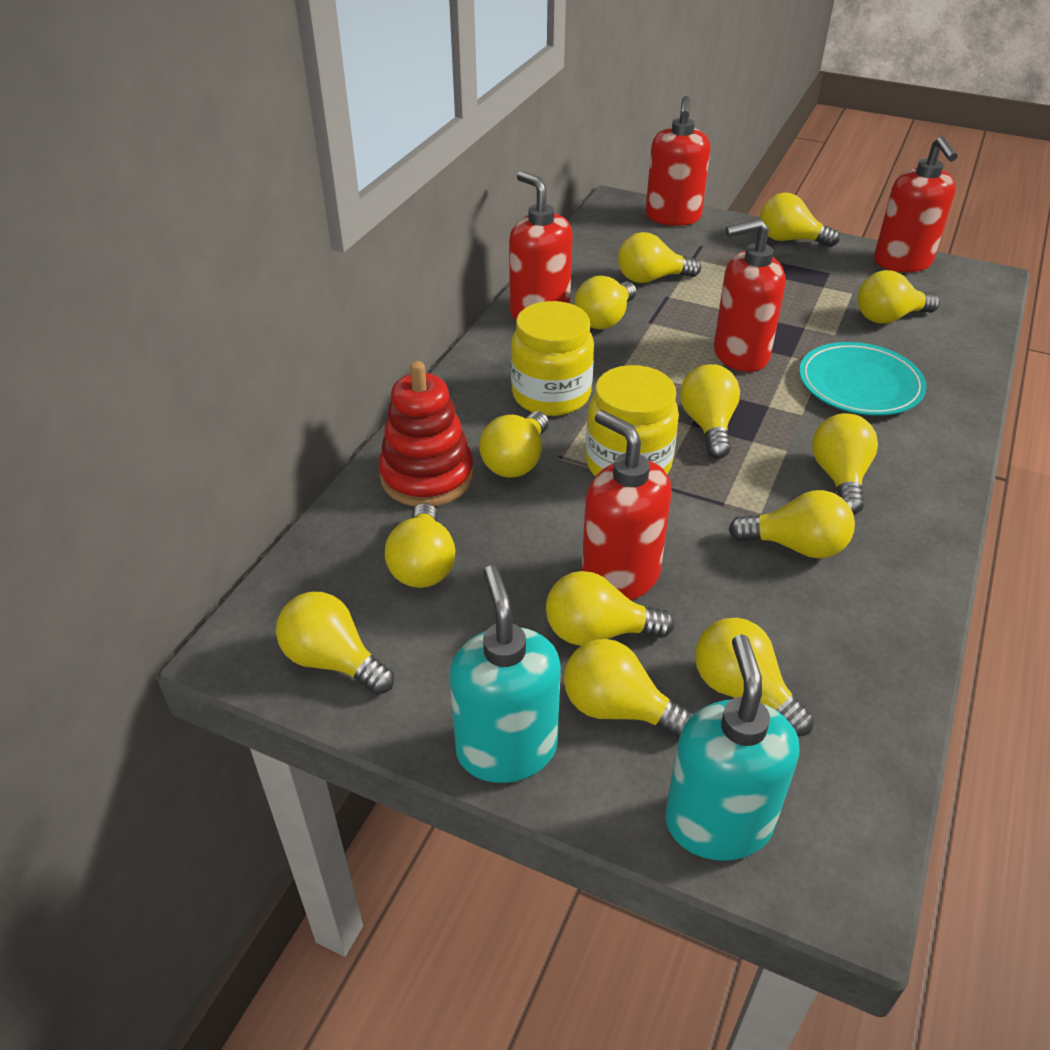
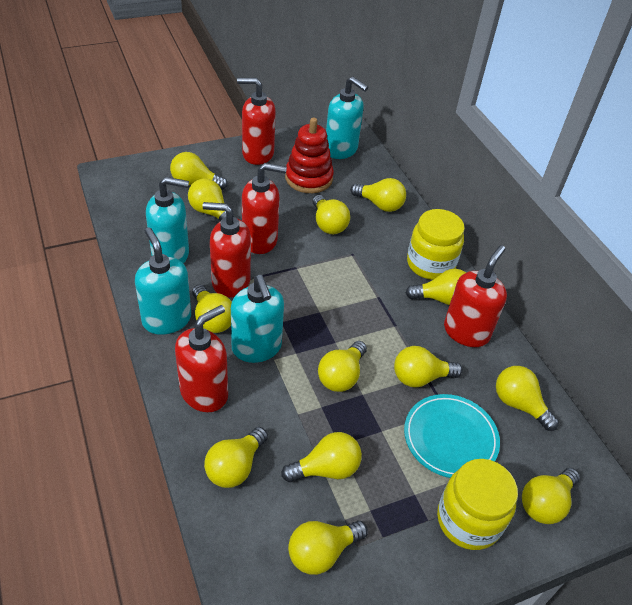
turquoise soap dispenser: 2 -> 4

